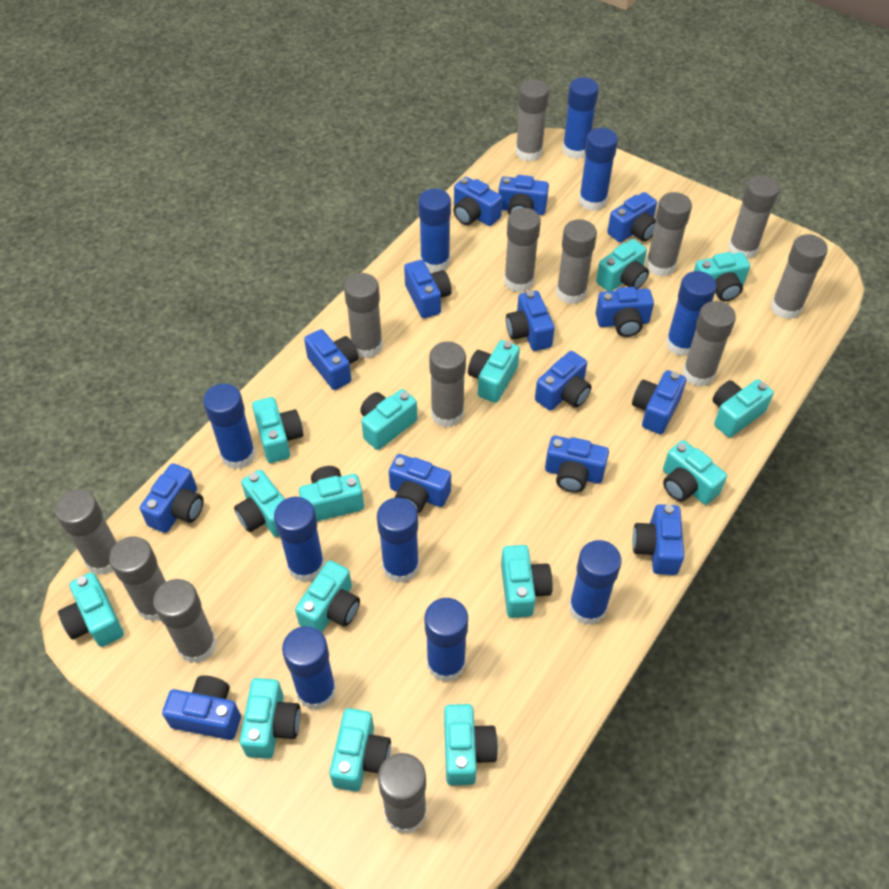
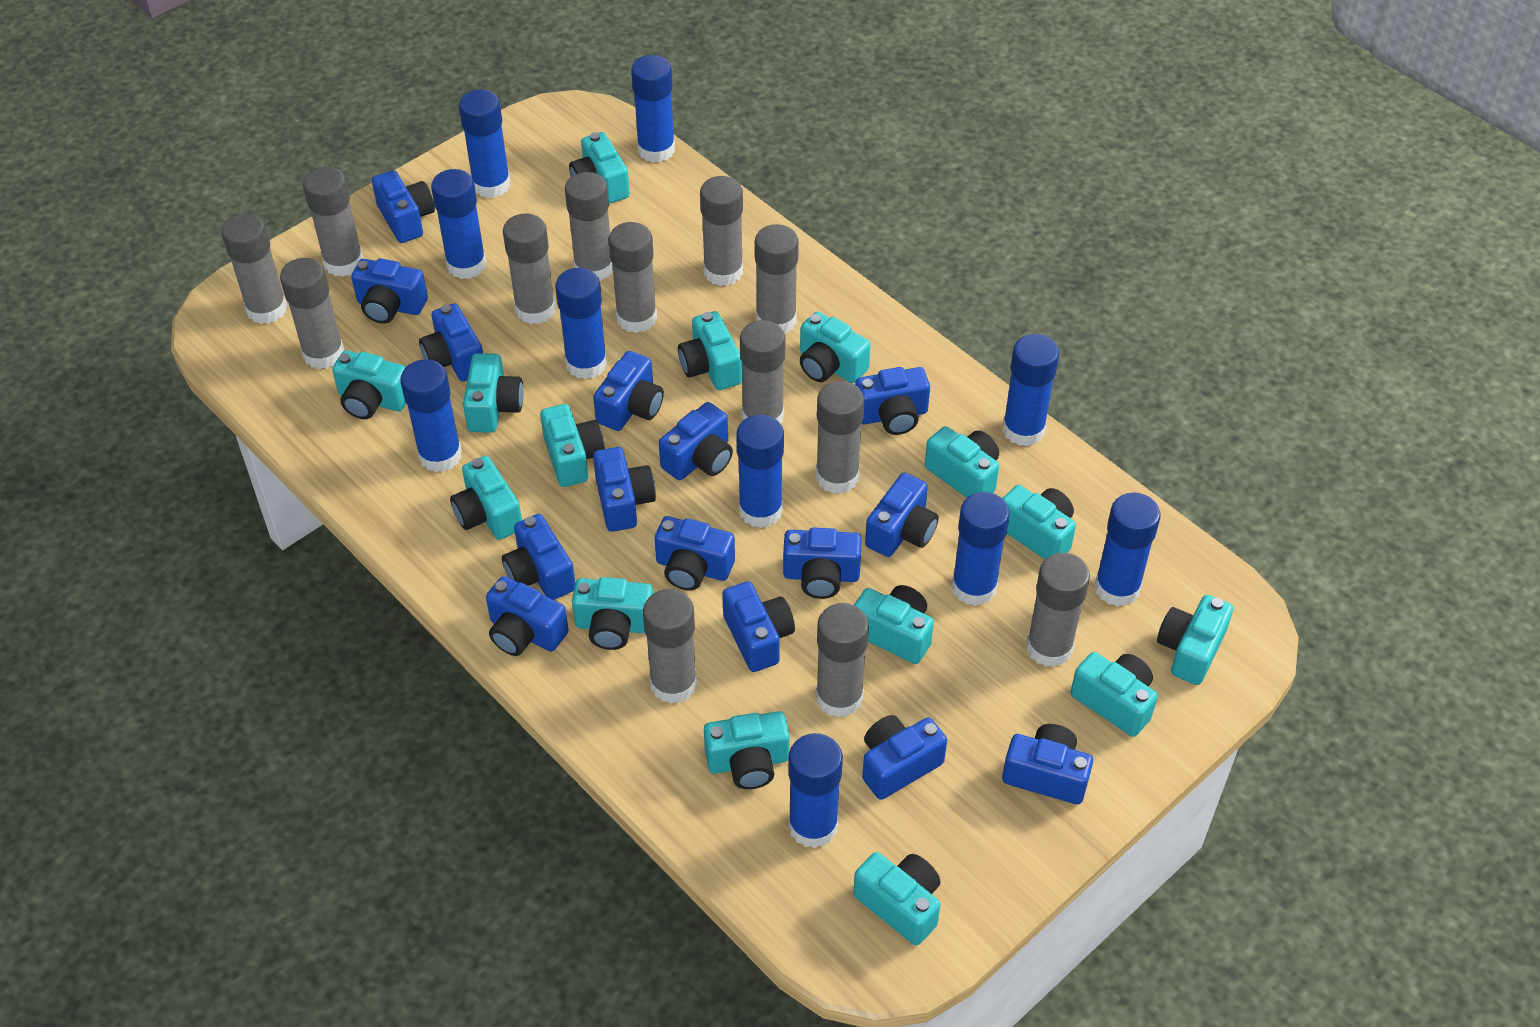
blue camera: 14 -> 15

